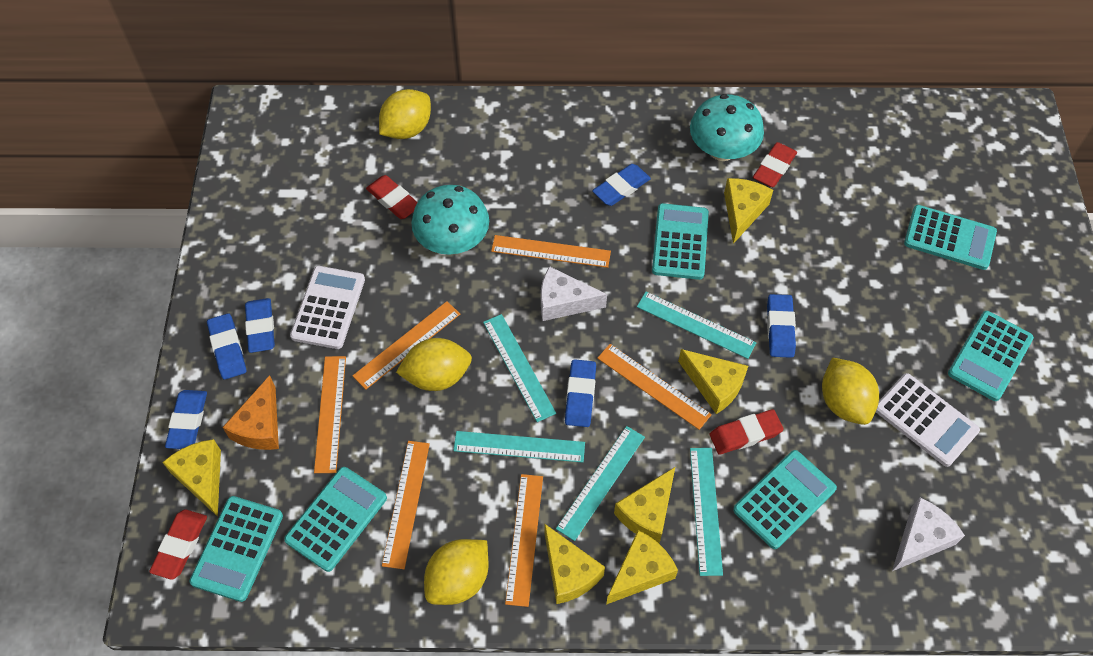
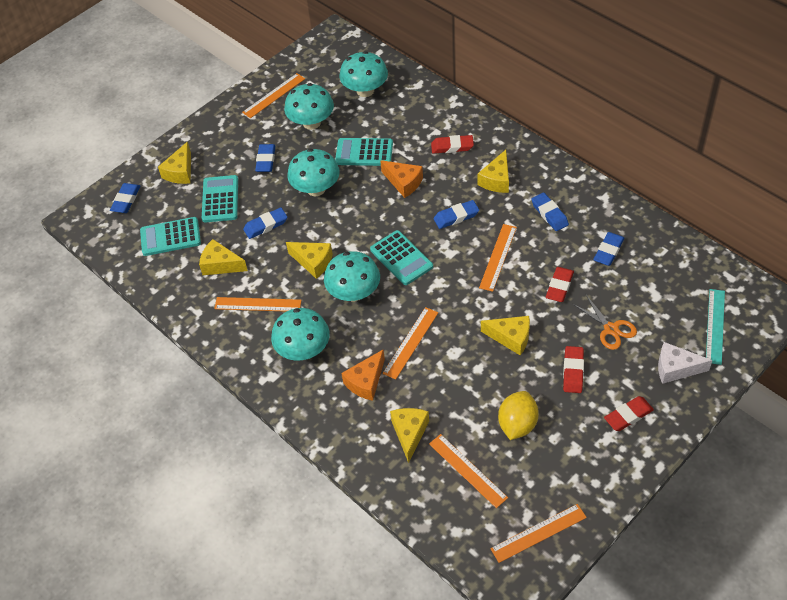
orange cheese: 1 -> 2
orange scissors: 0 -> 1
turquoise calculator: 6 -> 4
turquoise mushroom: 2 -> 5
turquoise ruler: 5 -> 1
white calculator: 2 -> 0
white cheese: 2 -> 1
yellow lemon: 4 -> 1

